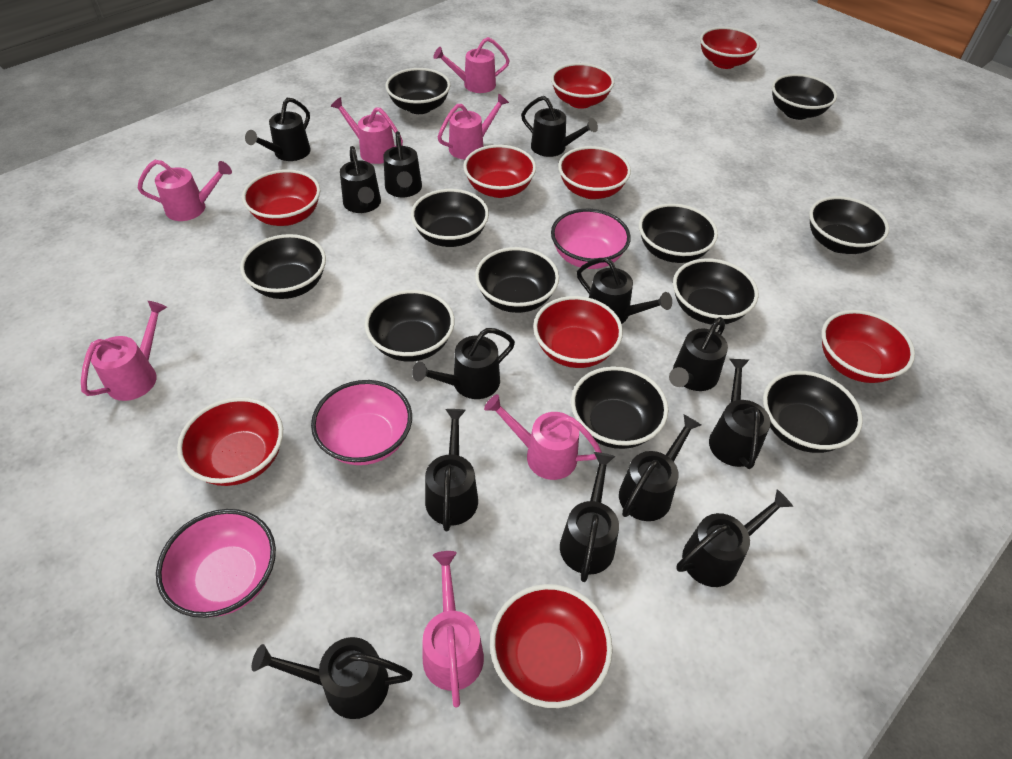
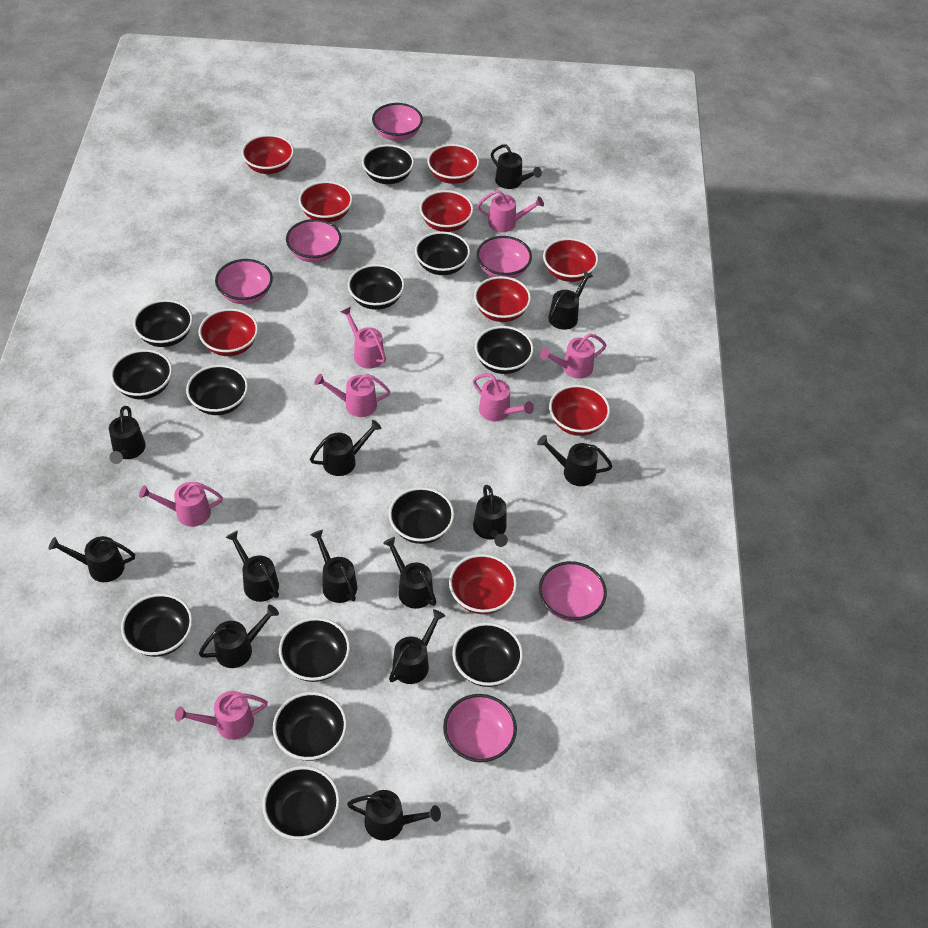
black bowl: 11 -> 13
pink bowl: 3 -> 6

